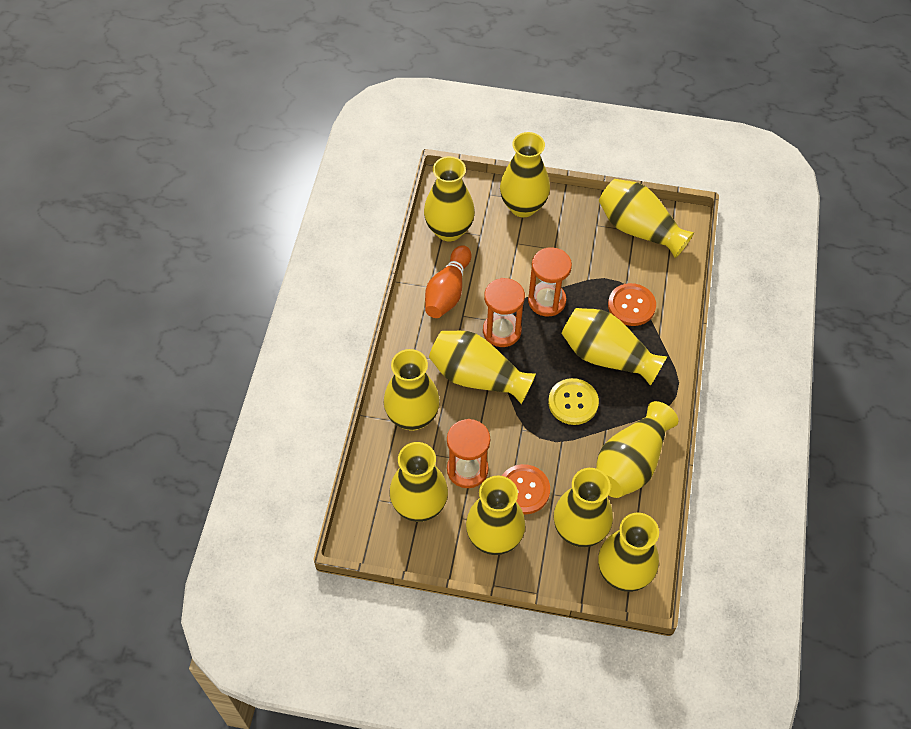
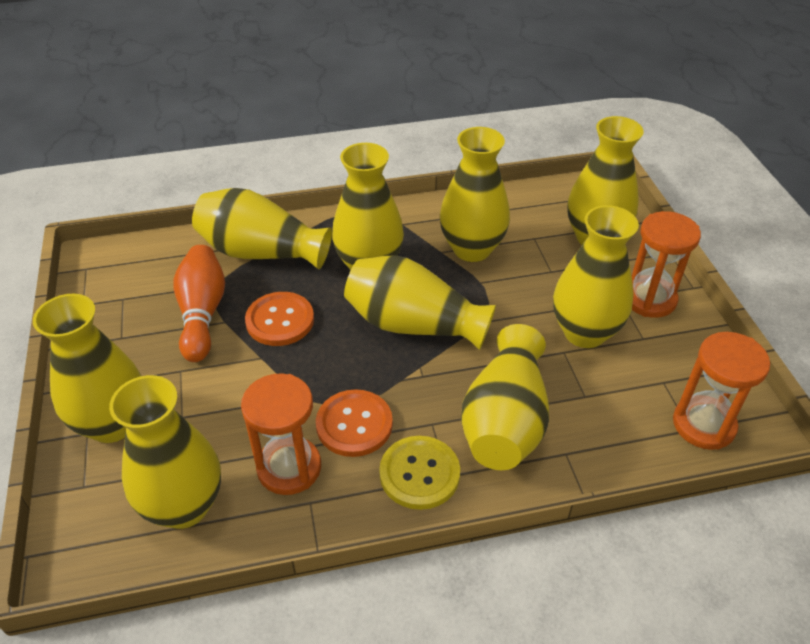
yellow vase: 11 -> 9

